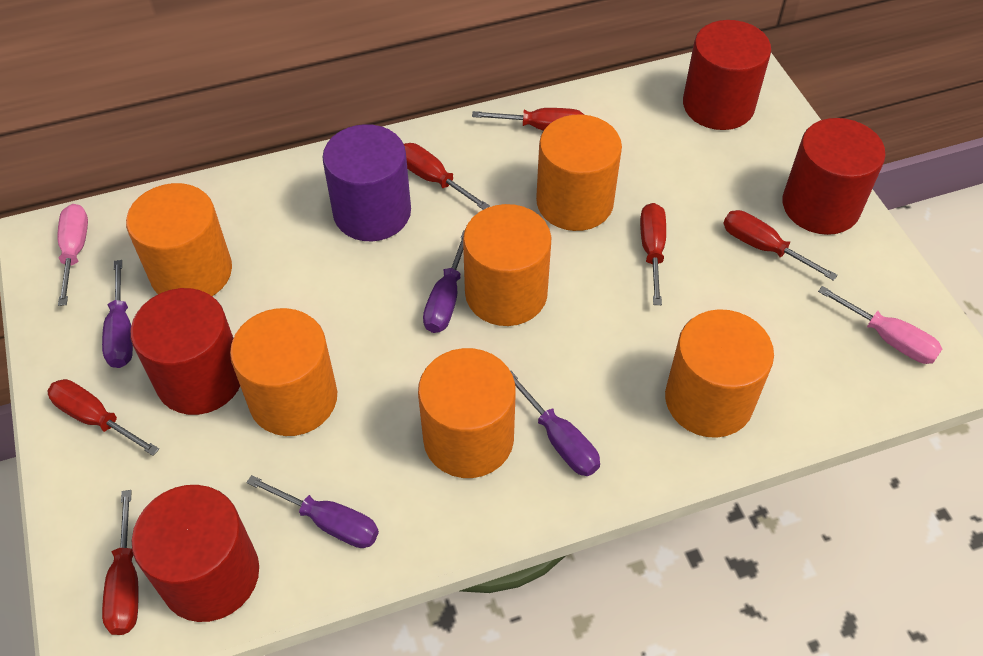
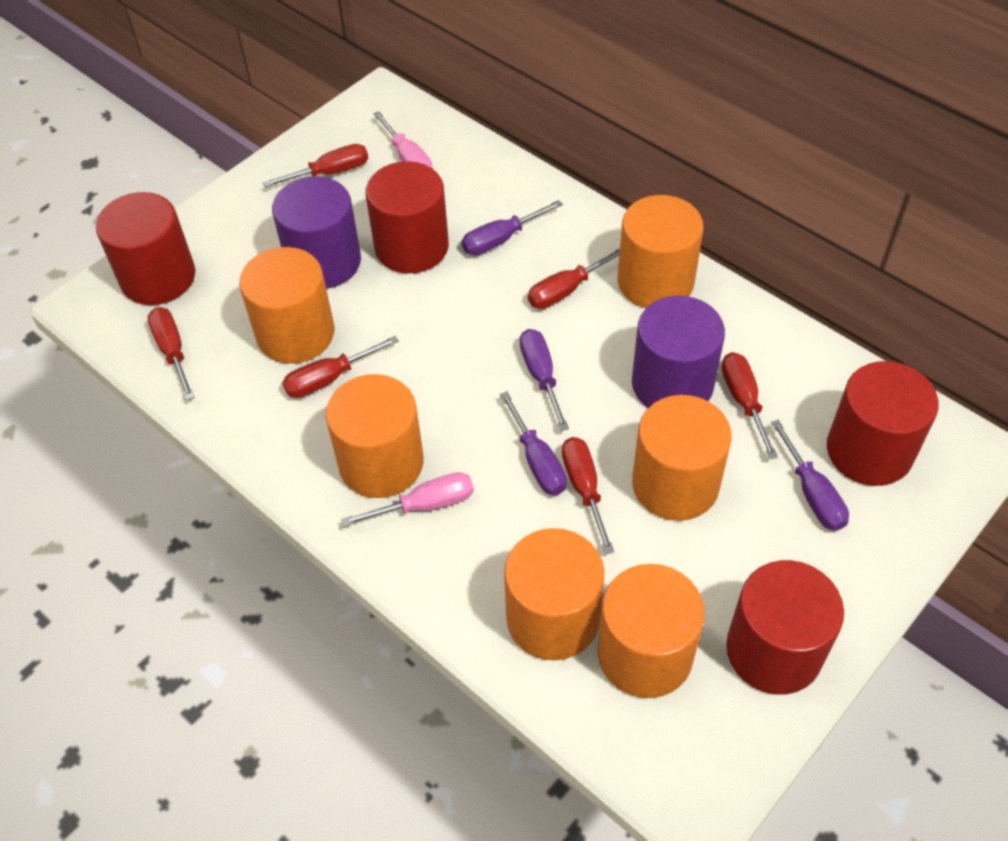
purple cylinder: 1 -> 2

